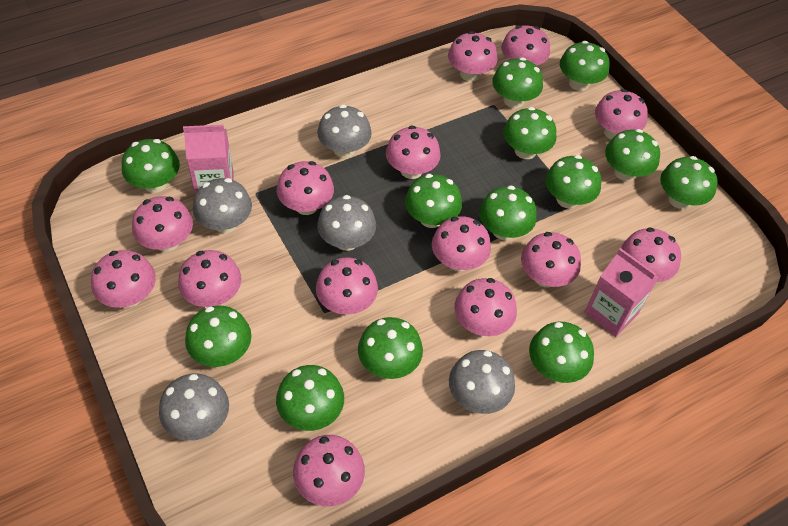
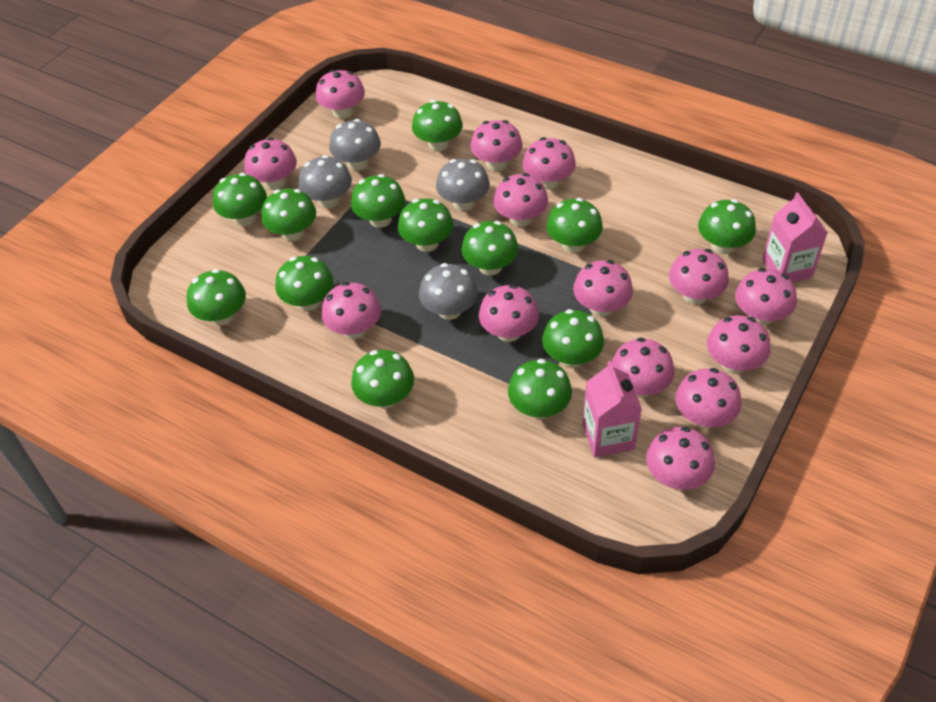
grey mushroom: 5 -> 4

